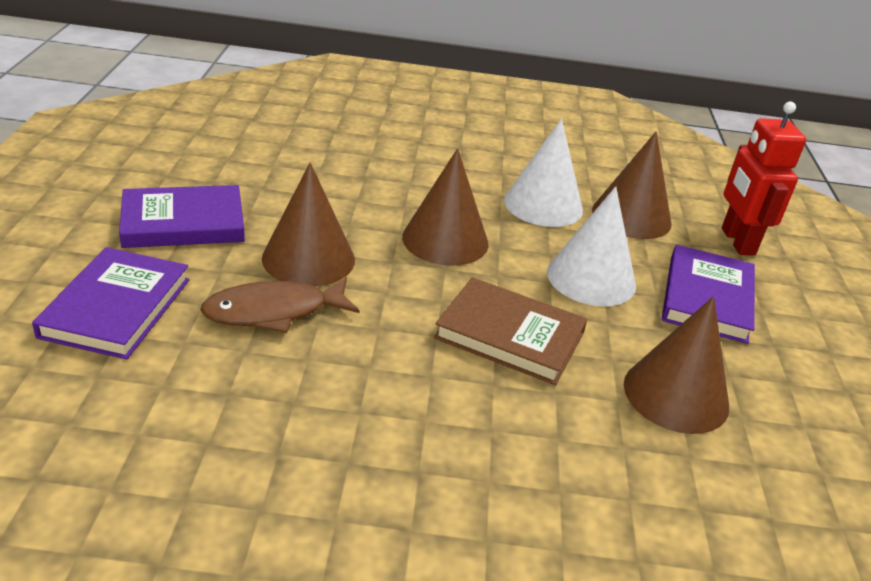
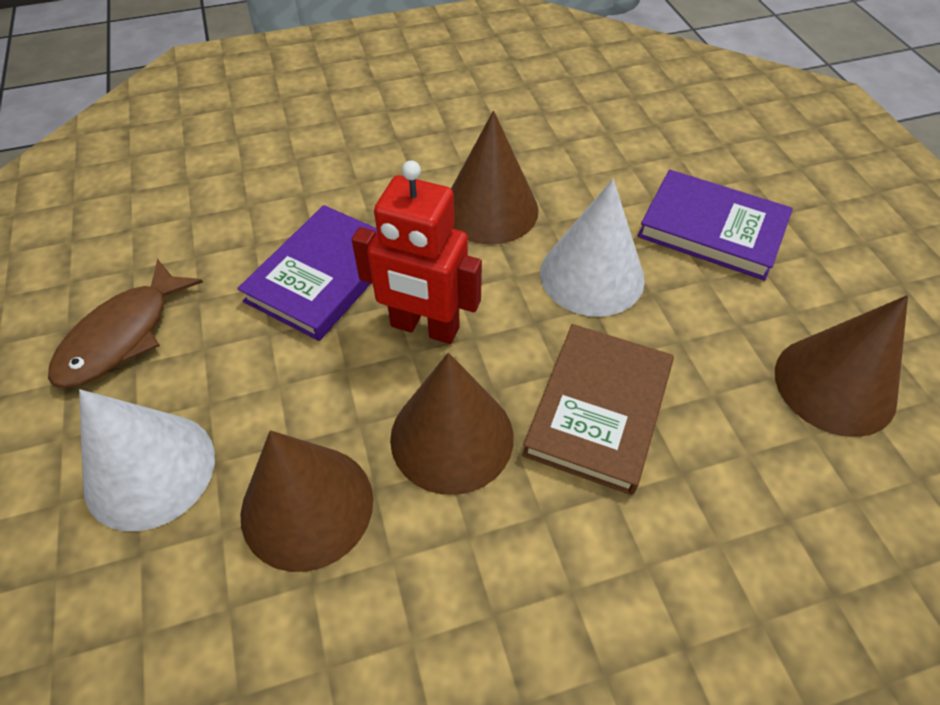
purple book: 3 -> 2

